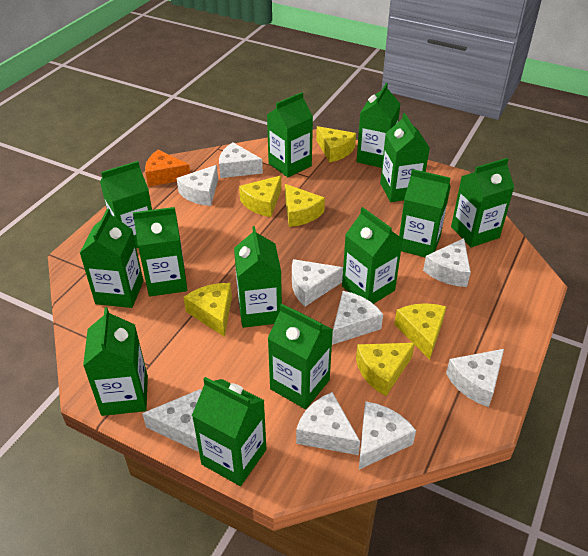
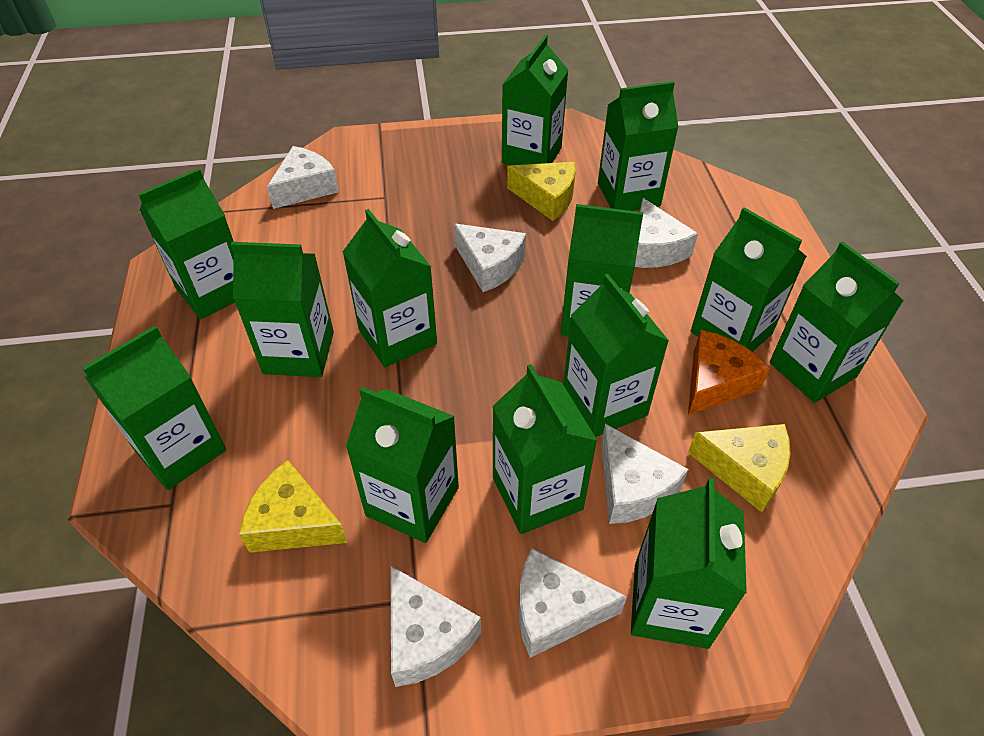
white cheese: 9 -> 6
yellow cheese: 6 -> 3

